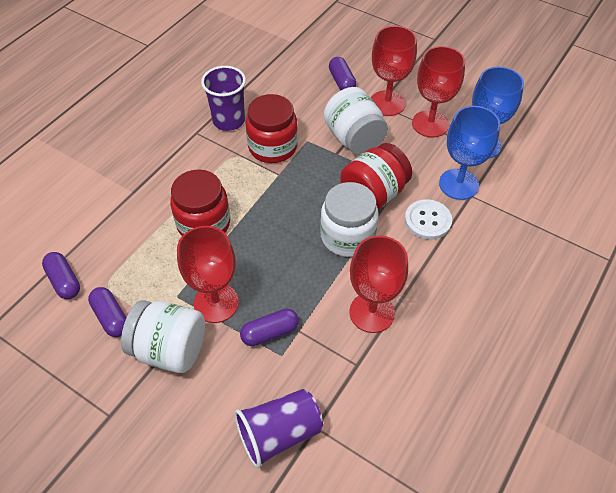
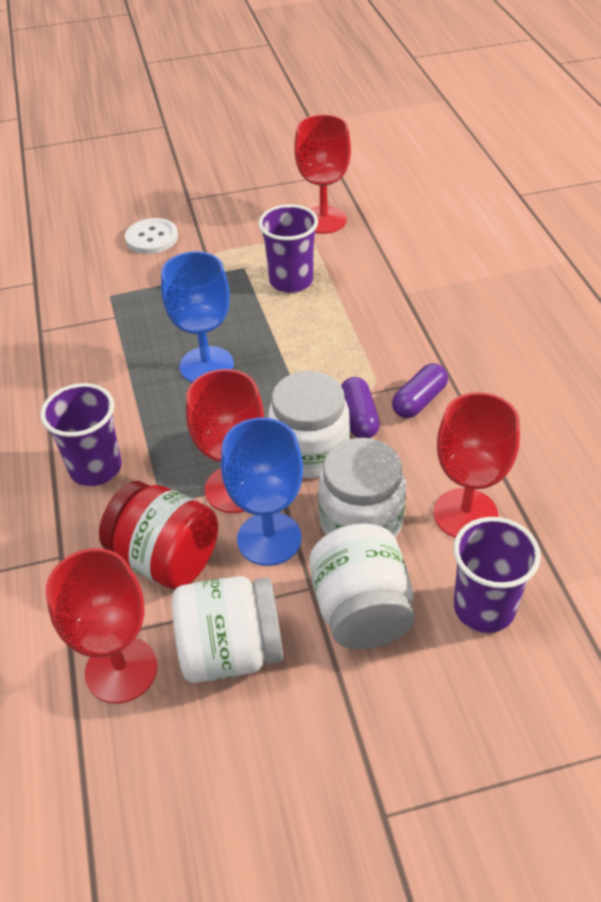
purple capsule: 4 -> 2
purple cup: 2 -> 3
red jar: 3 -> 1
white jar: 3 -> 4

